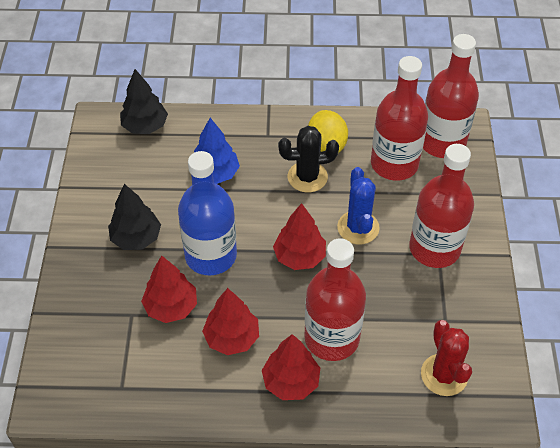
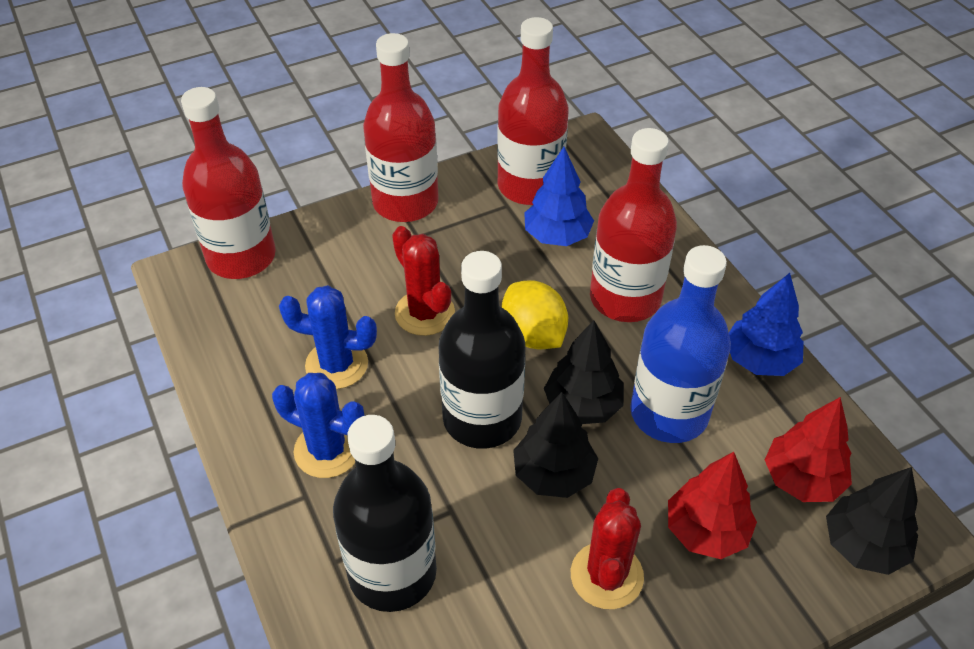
black bottle: 0 -> 2
black cactus: 1 -> 0
black tree: 2 -> 3
blue cactus: 1 -> 2
blue tree: 1 -> 2
red cactus: 1 -> 2
red tree: 4 -> 2

